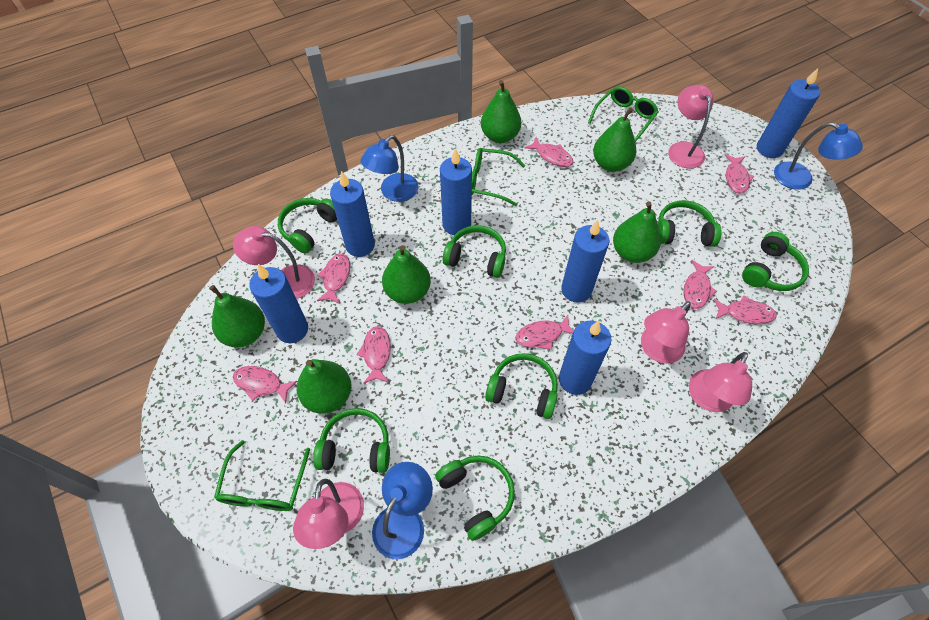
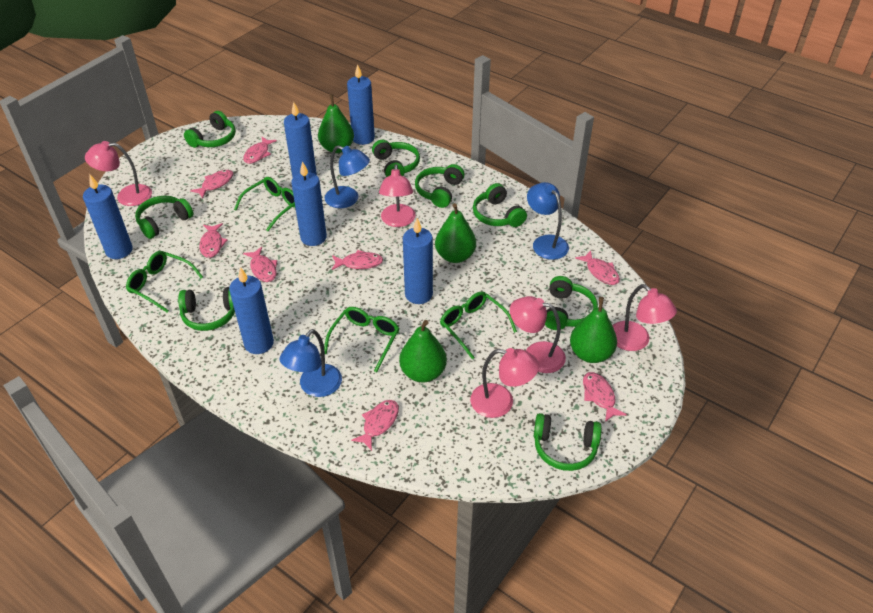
green glasses: 3 -> 4
green headphones: 7 -> 8
green pear: 6 -> 4

